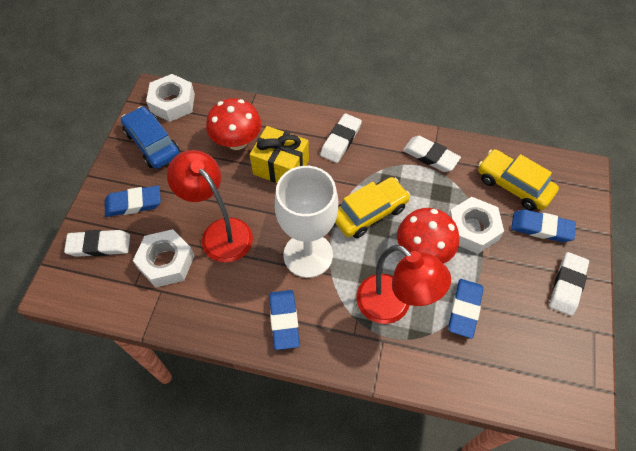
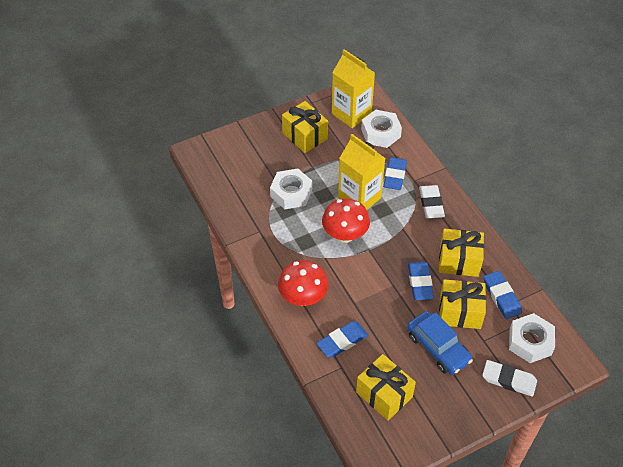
red lamp: 2 -> 0
white eraser: 4 -> 2
white goblet: 1 -> 0
yellow car: 2 -> 0
yellow carton: 0 -> 2
yellow gift: 1 -> 4

